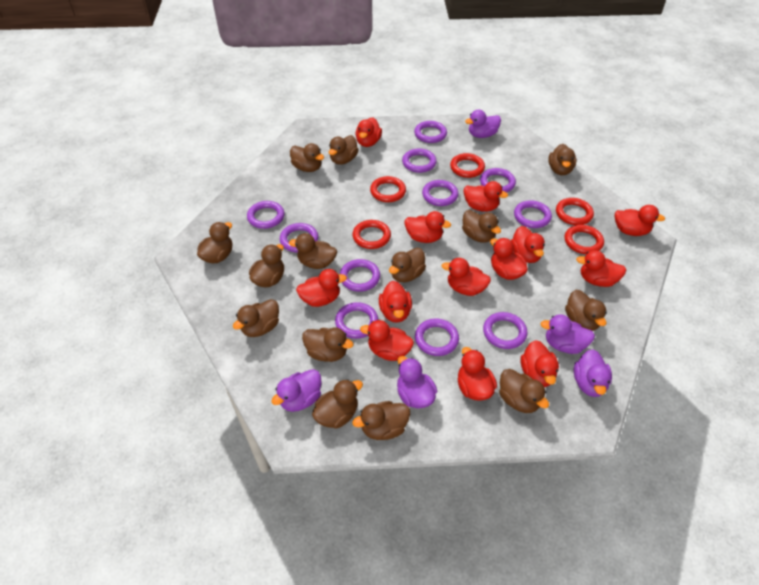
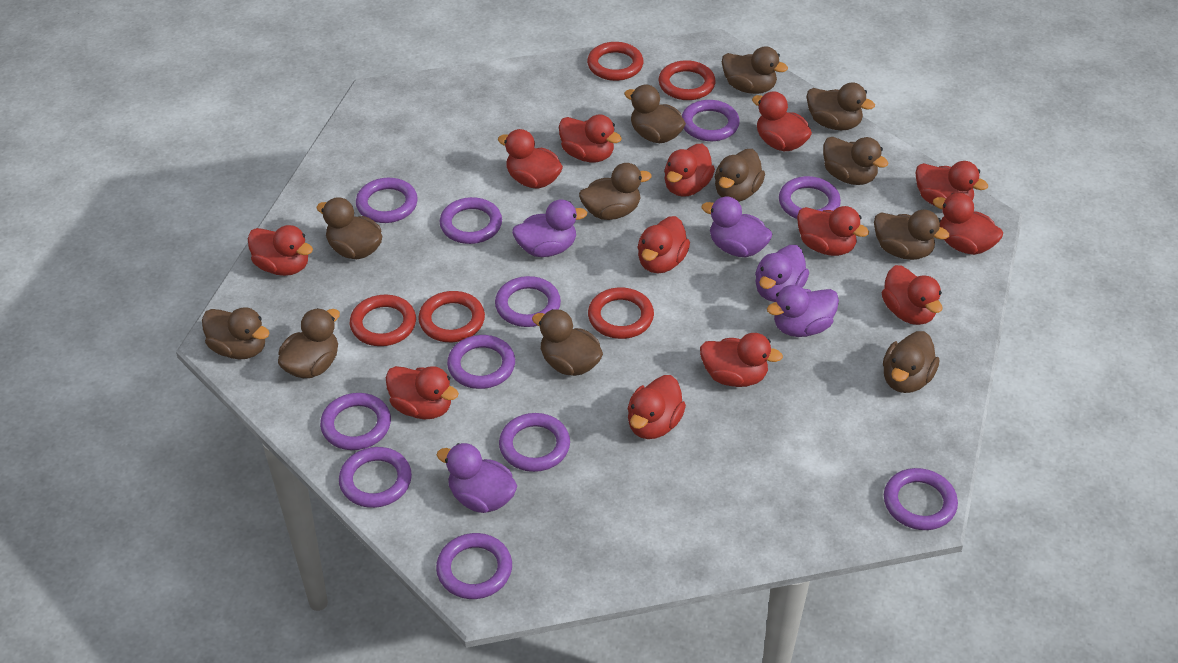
brown duck: 14 -> 12

